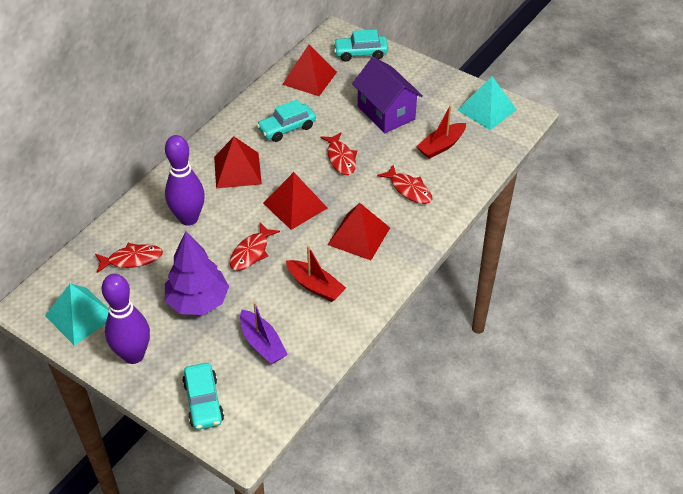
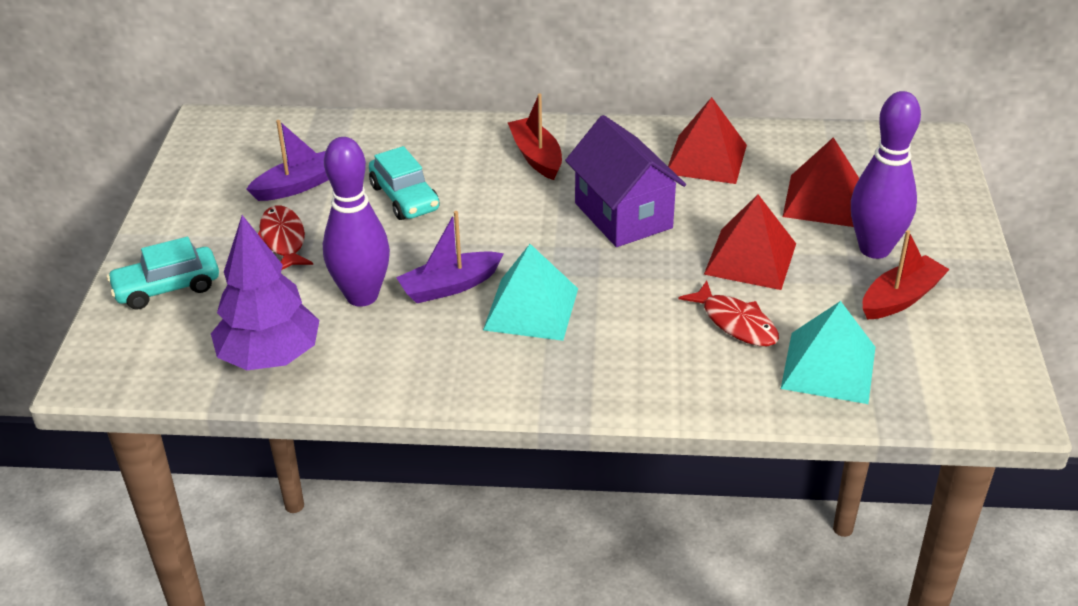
purple boat: 1 -> 2
red fish: 4 -> 2
red pyramid: 4 -> 3
turquoise car: 3 -> 2

